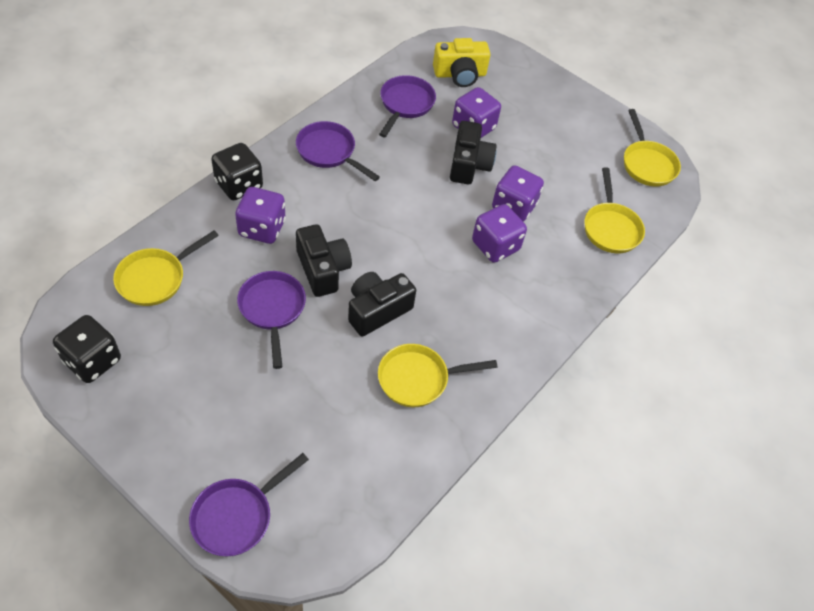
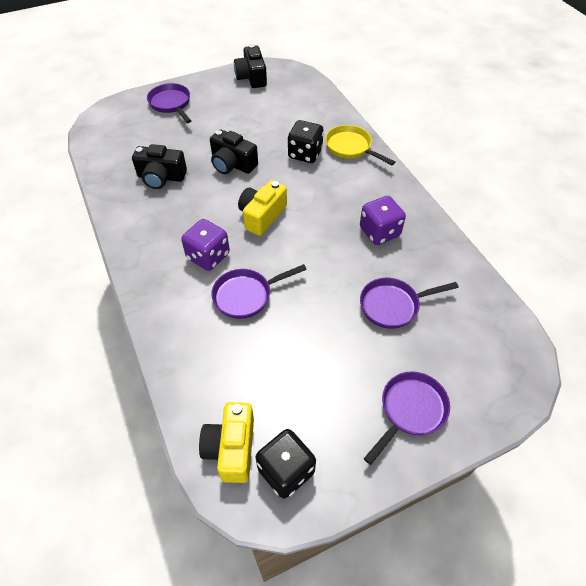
purple dice: 4 -> 2
yellow camera: 1 -> 2
yellow pan: 4 -> 1

